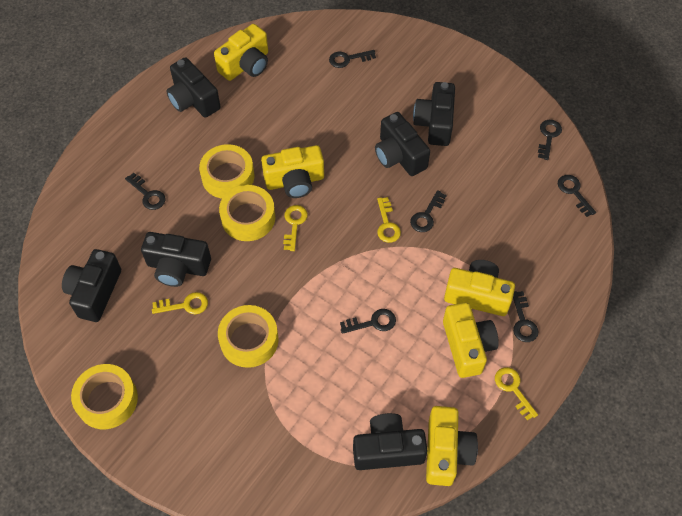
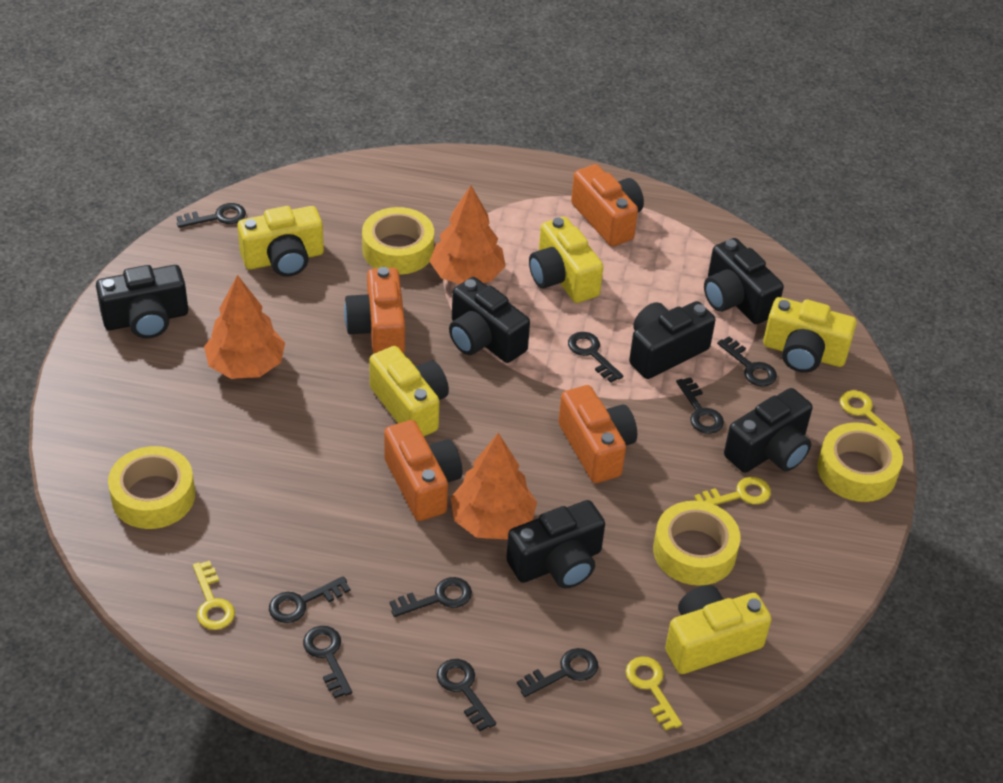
black key: 7 -> 9
orange camera: 0 -> 4
orange tree: 0 -> 3

